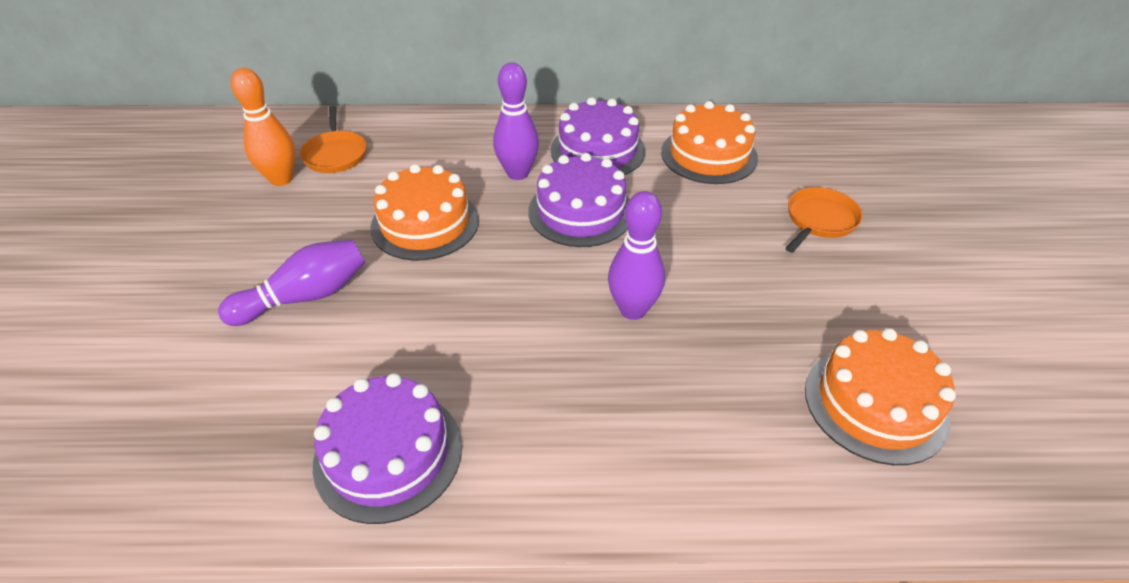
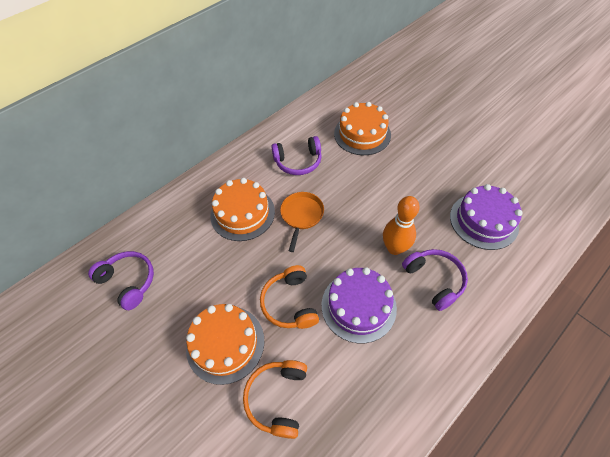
orange headphones: 0 -> 2
orange pan: 2 -> 1
purple bowling pin: 3 -> 0
purple cake: 3 -> 2
purple headphones: 0 -> 3

